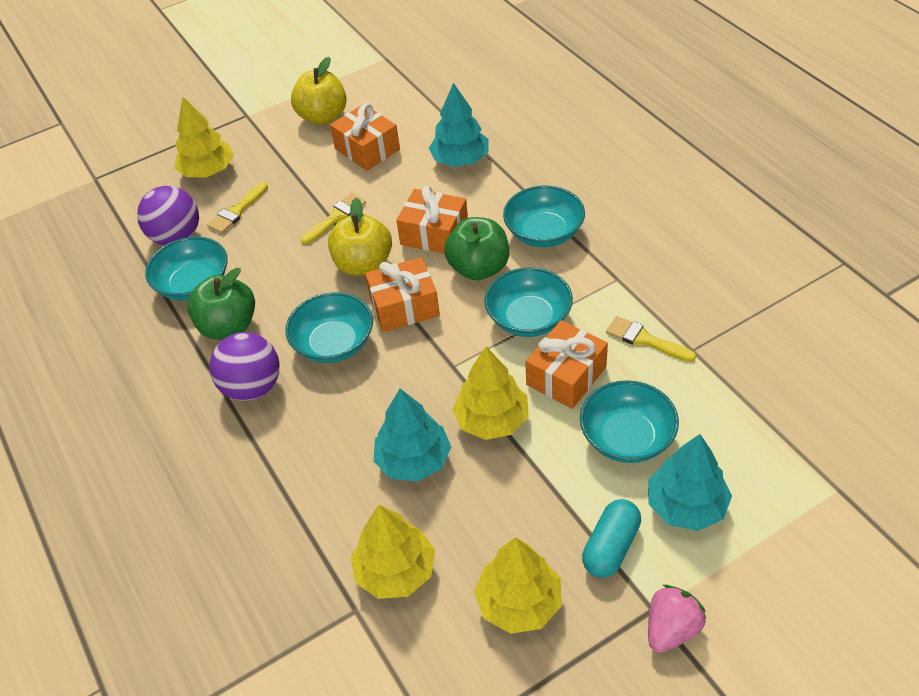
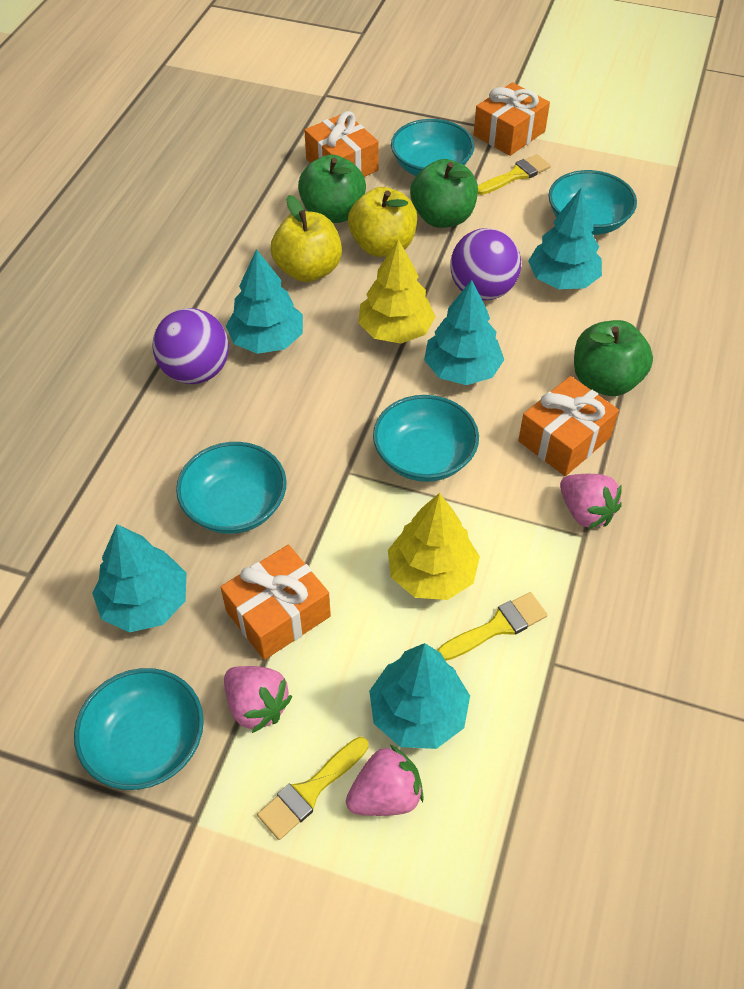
green apple: 2 -> 3
pink strawberry: 1 -> 3
turquoise capsule: 1 -> 0
turquoise tree: 3 -> 5
yellow tree: 4 -> 2

